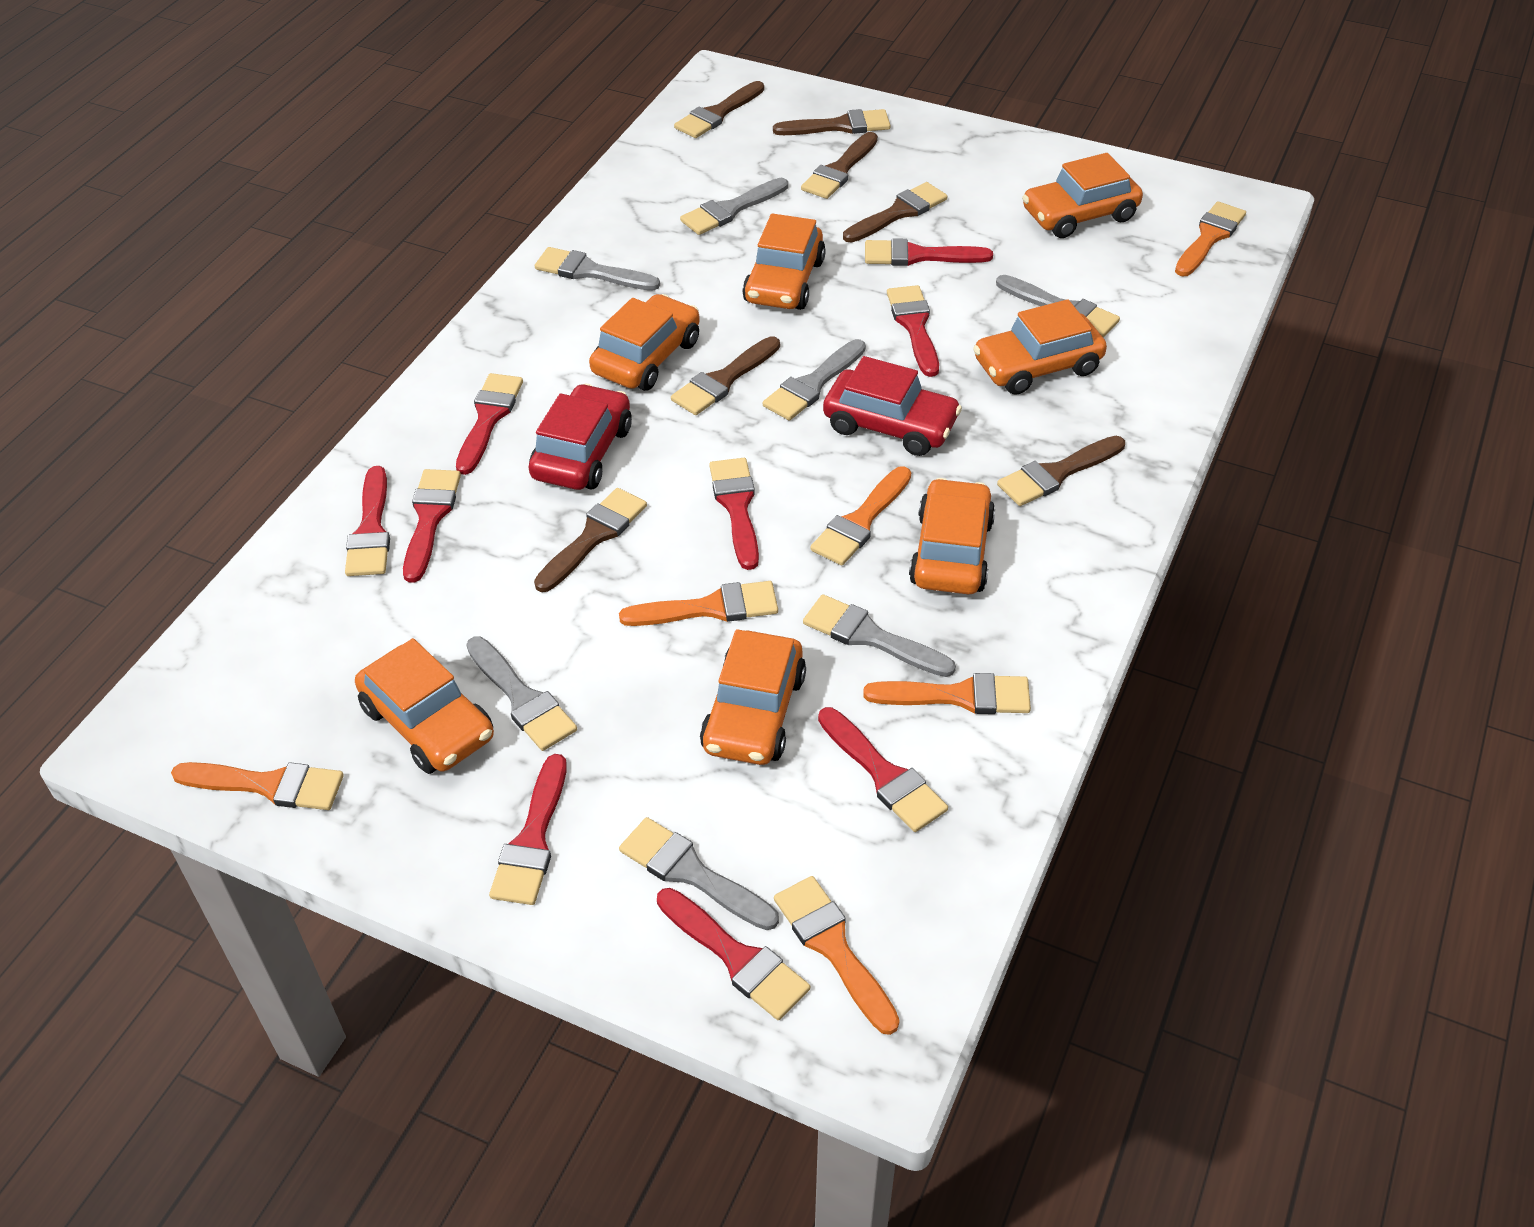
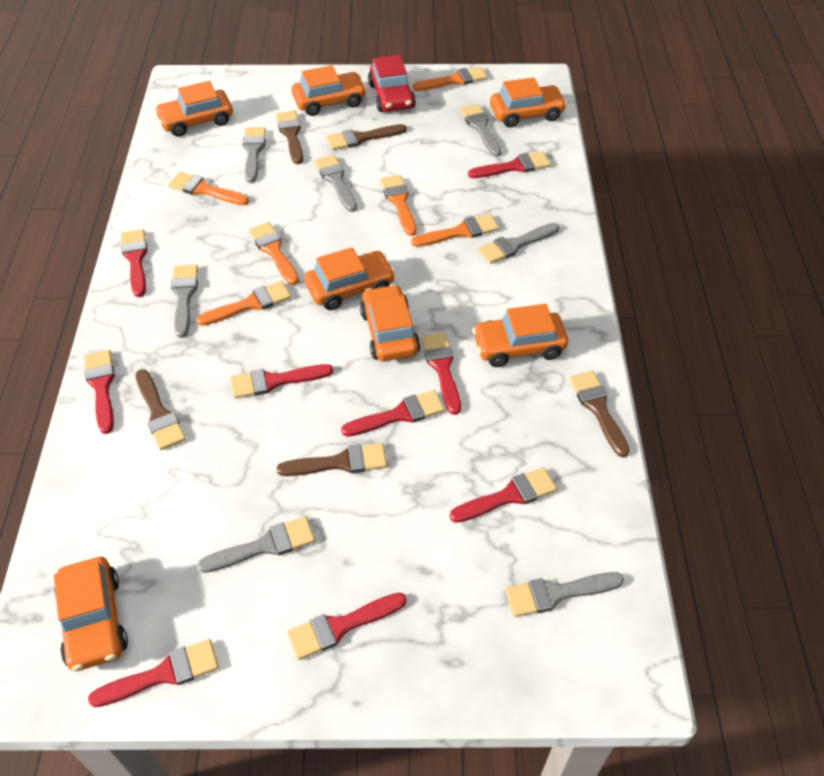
brown brush: 7 -> 5
red car: 2 -> 1

